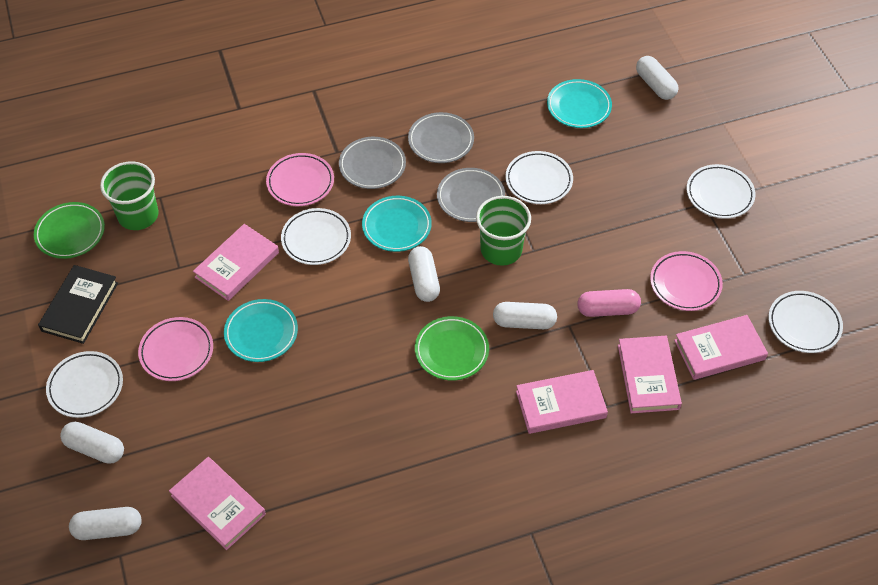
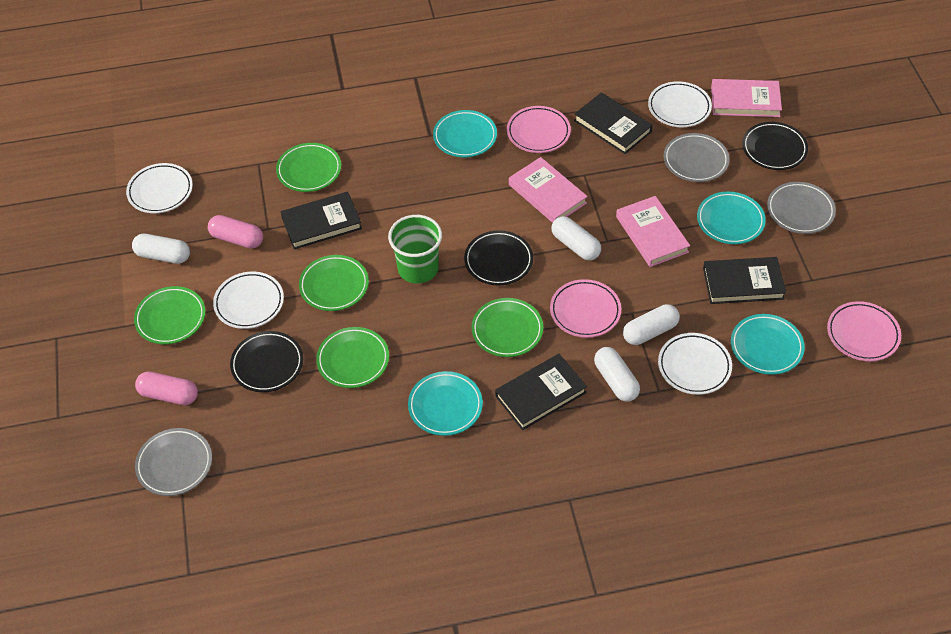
black book: 1 -> 4
black plate: 0 -> 3
green cup: 2 -> 1
green plate: 2 -> 5
pink book: 5 -> 3
pink capsule: 1 -> 2
turquoise plate: 3 -> 4
white capsule: 5 -> 4
white plate: 5 -> 4

